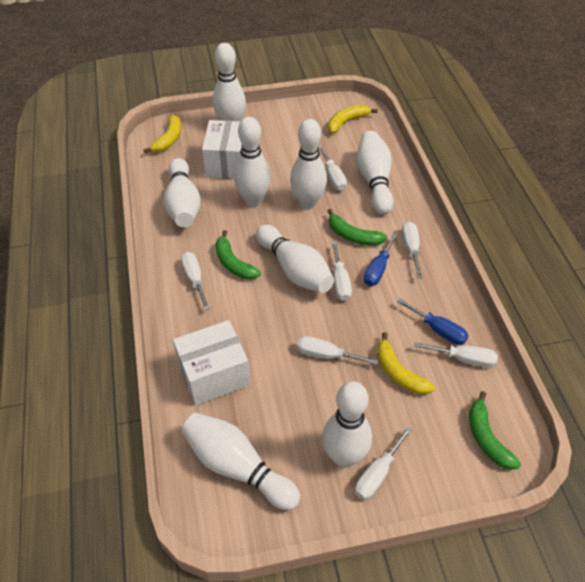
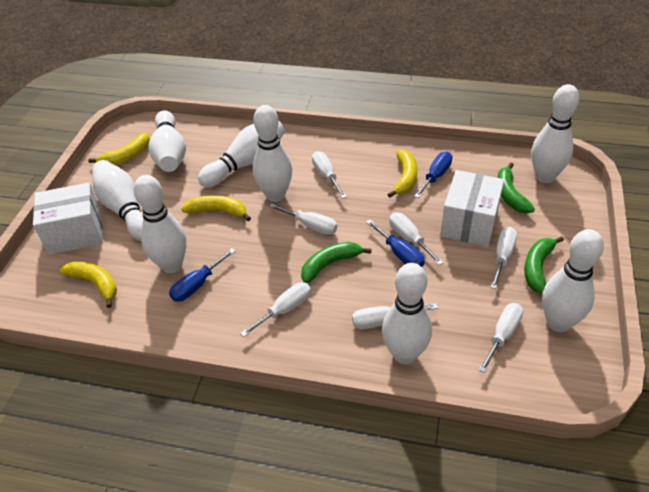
blue screwdriver: 2 -> 3
yellow banana: 3 -> 4

